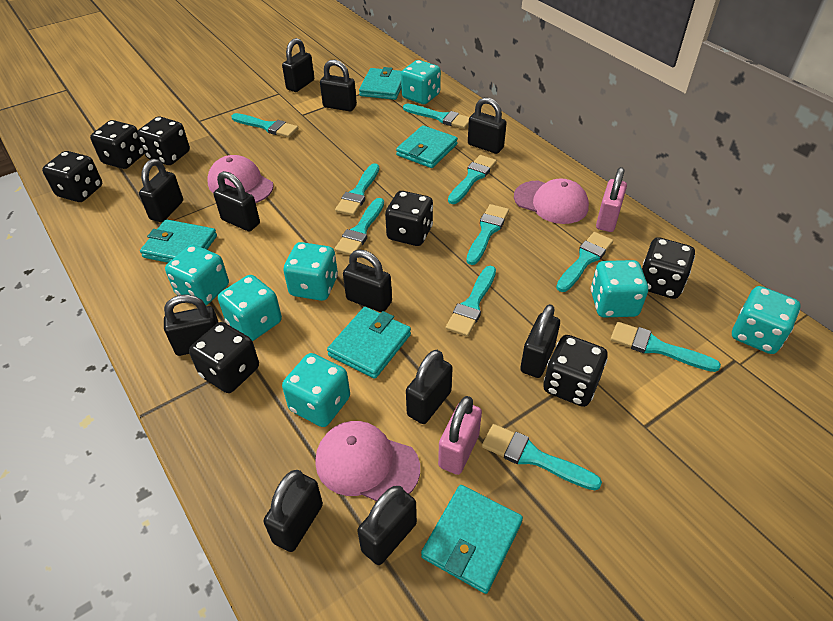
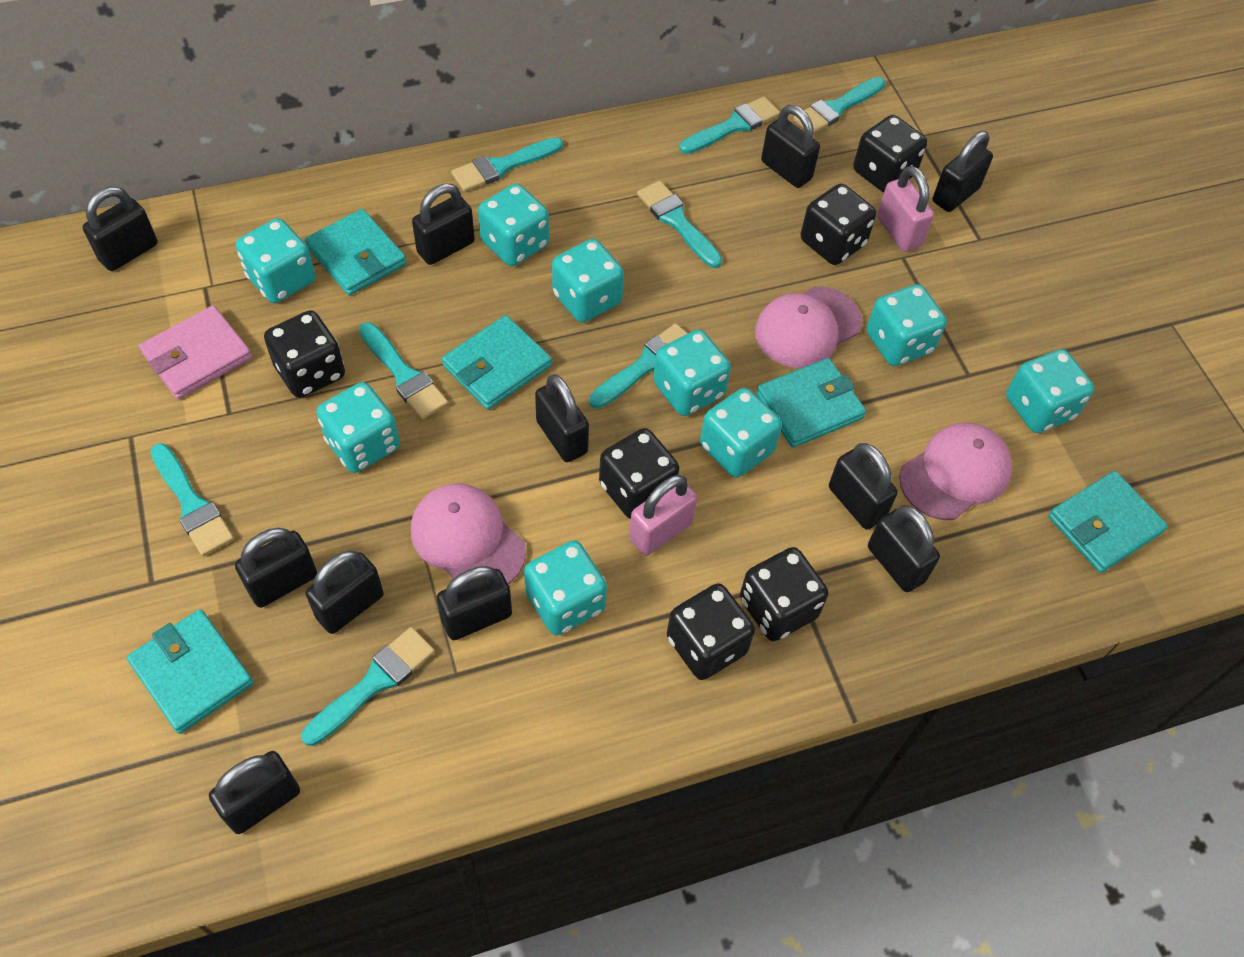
black dice: 7 -> 6
pink wallet: 0 -> 1
turquoise brush: 10 -> 8
turquoise dice: 7 -> 9

